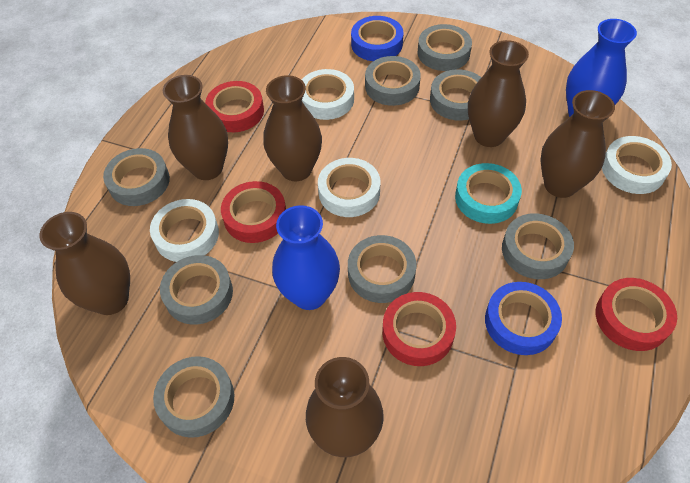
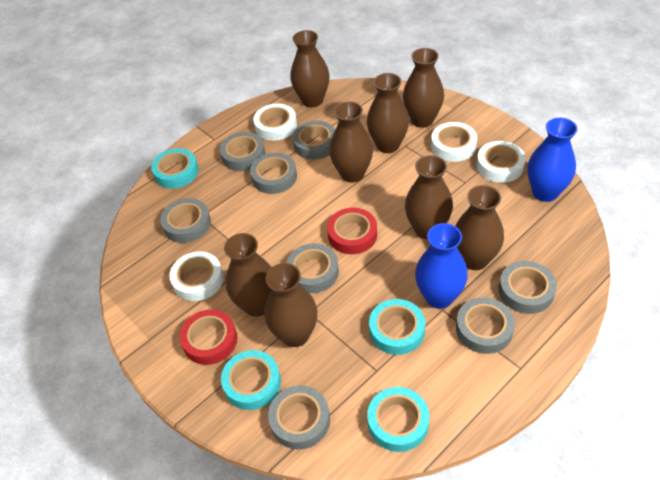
blue tape: 2 -> 0
brown vase: 6 -> 8
red tape: 4 -> 2
turquoise tape: 1 -> 4

